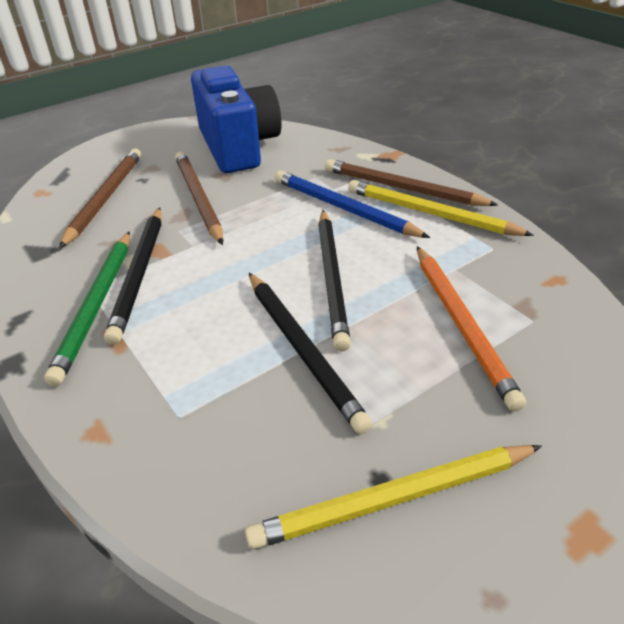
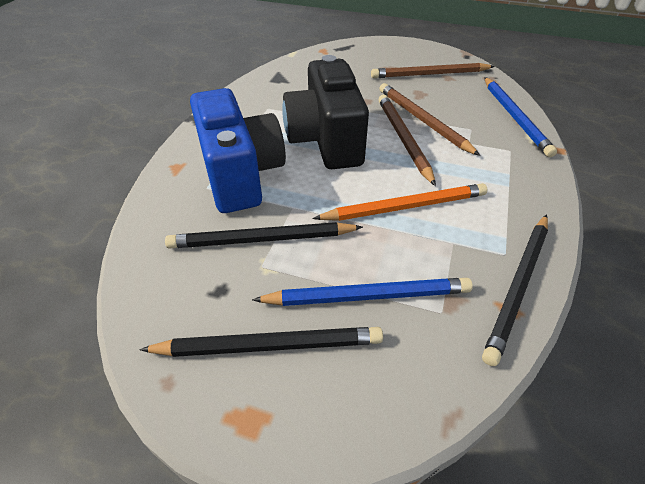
black camera: 0 -> 1
blue pencil: 1 -> 2
green pencil: 1 -> 0
yellow pencil: 2 -> 0

